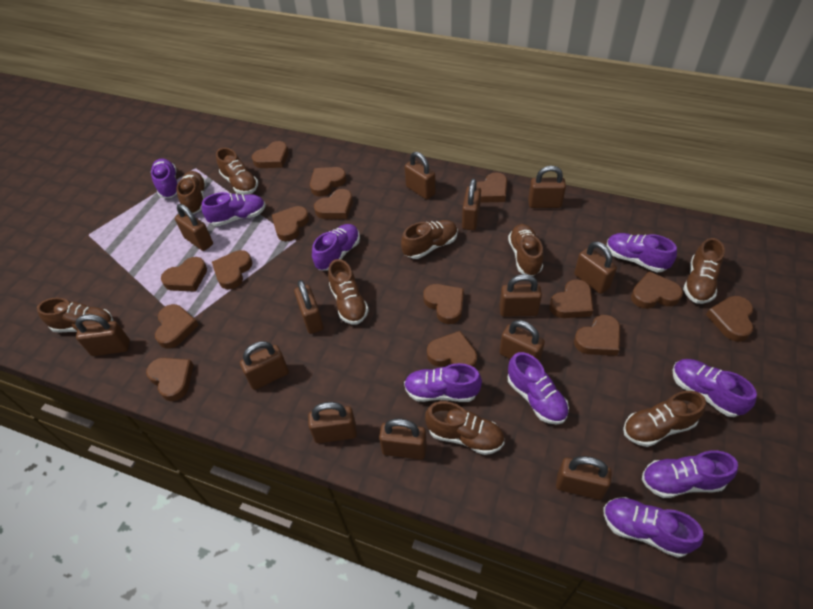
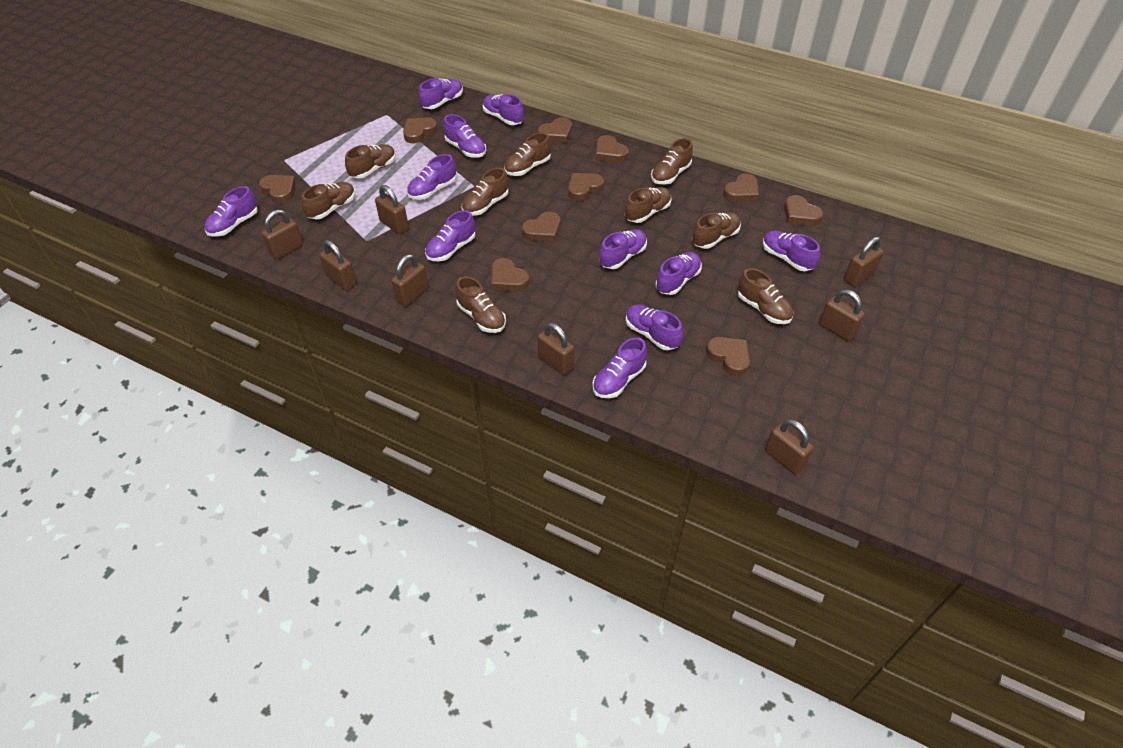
brown heart: 15 -> 10
brown padlock: 13 -> 8
purple shoe: 9 -> 11

